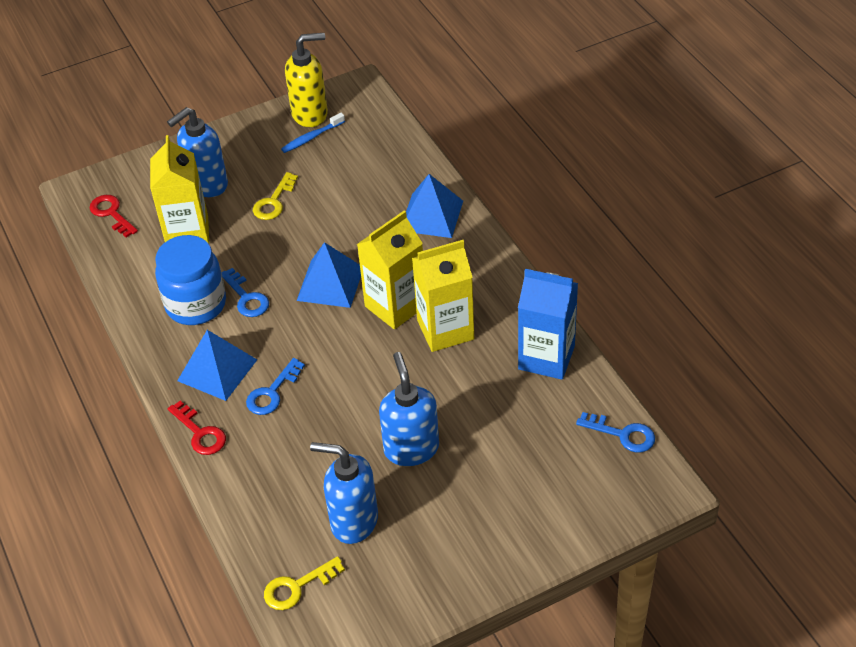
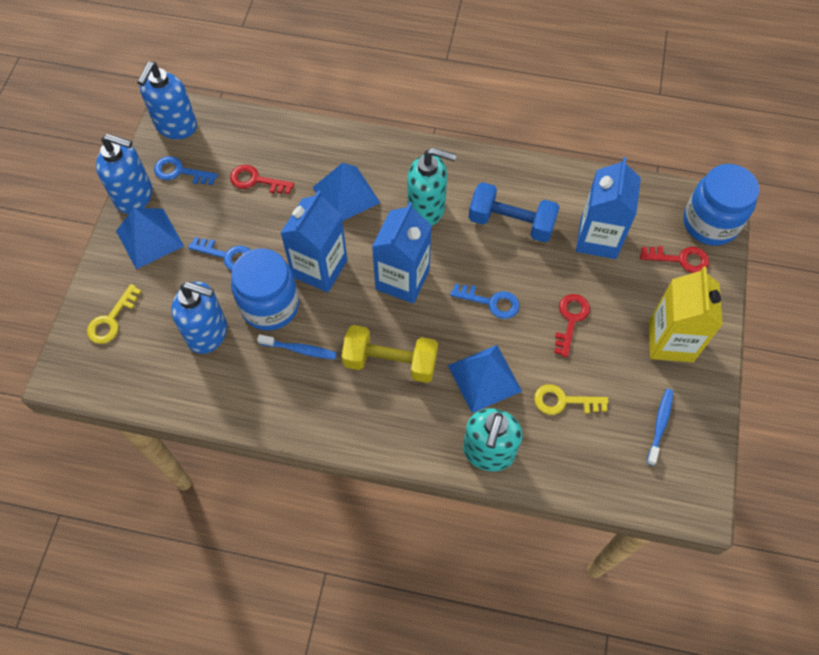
blue carton: 1 -> 3
blue dumbbell: 0 -> 1
blue jar: 1 -> 2
blue toothbrush: 1 -> 2
red key: 2 -> 3
turquoise soap dispenser: 0 -> 2
yellow carton: 3 -> 1
yellow dumbbell: 0 -> 1
yellow soap dispenser: 1 -> 0

